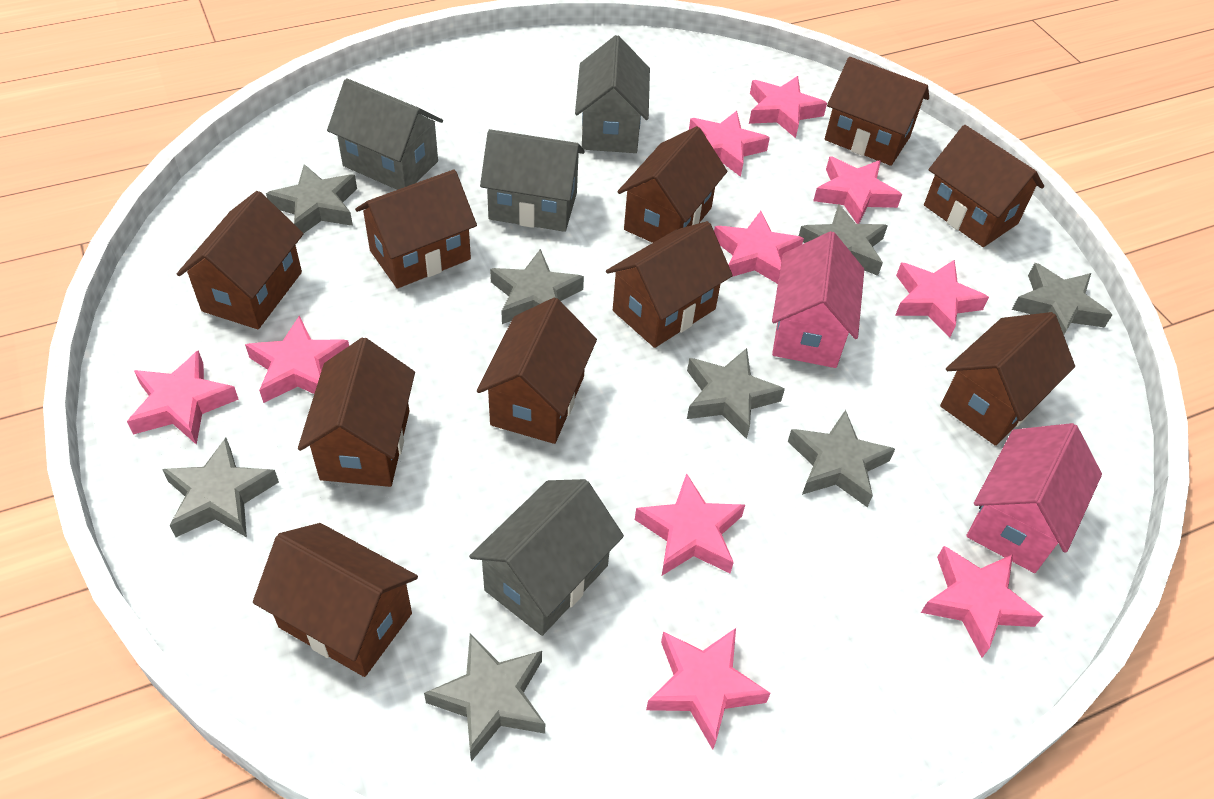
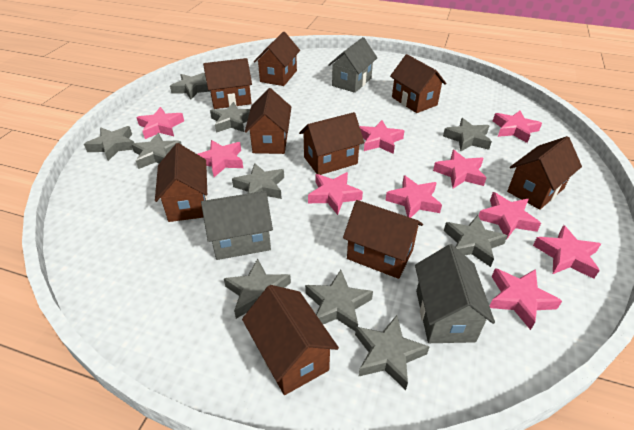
brown house: 10 -> 9
grey house: 4 -> 3
grey star: 8 -> 10
pink house: 2 -> 0

